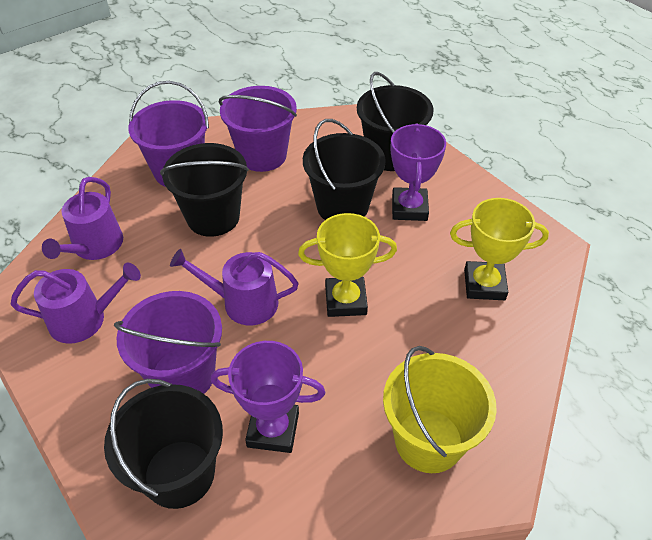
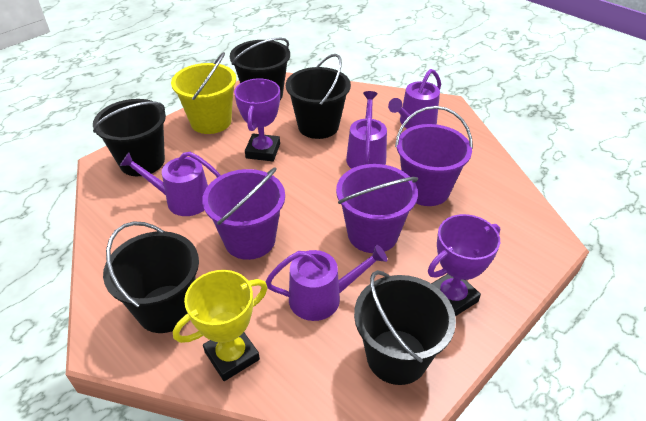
black bucket: 4 -> 5
purple watering can: 3 -> 4
yellow trophy: 2 -> 1

